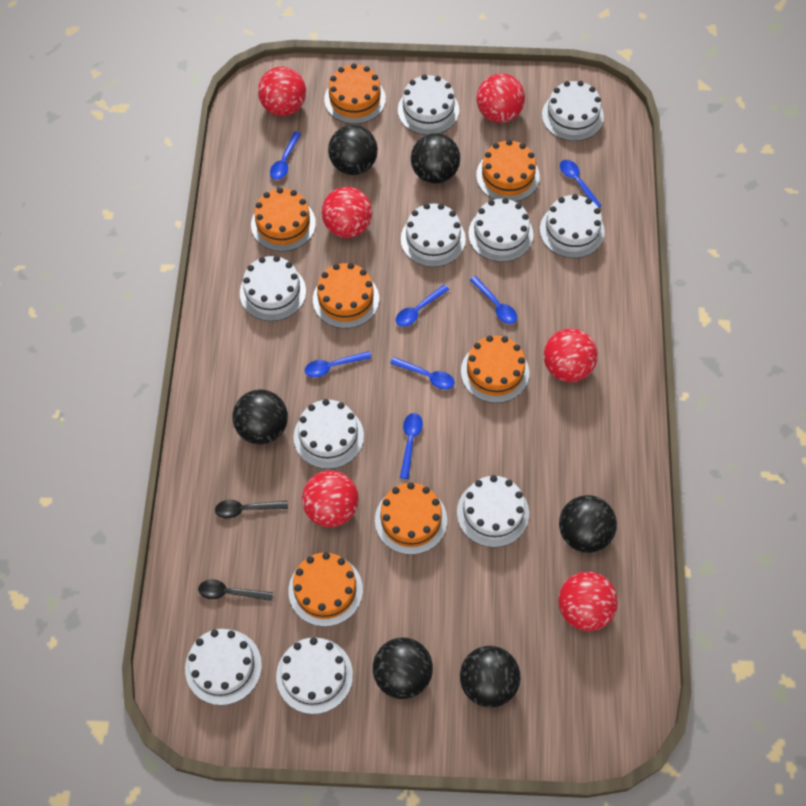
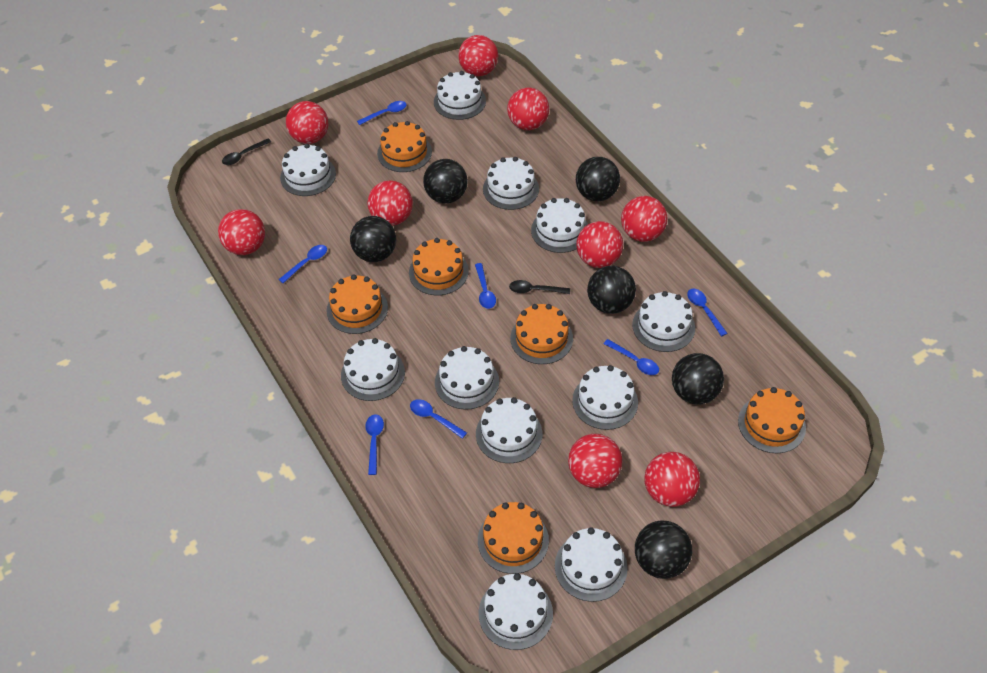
orange cake: 7 -> 6
red ball: 6 -> 9
white cake: 10 -> 11

